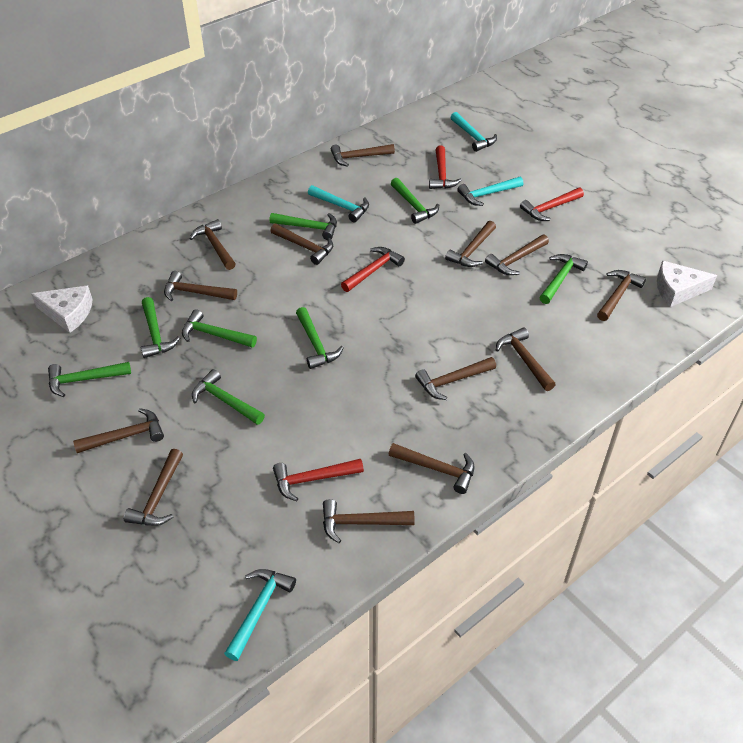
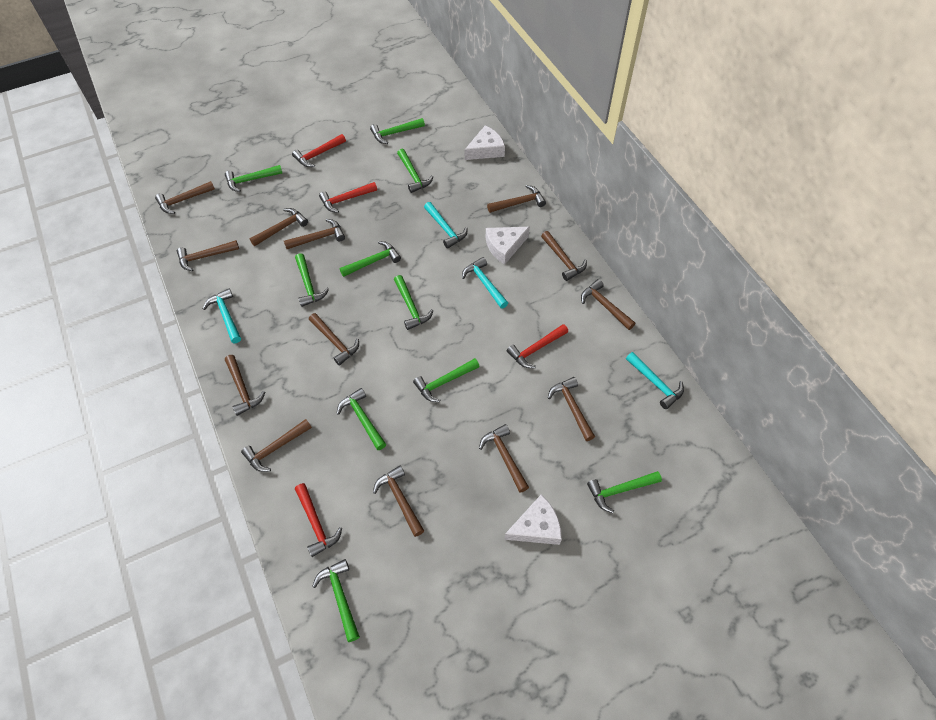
green hammer: 8 -> 10
white cheese: 2 -> 3

